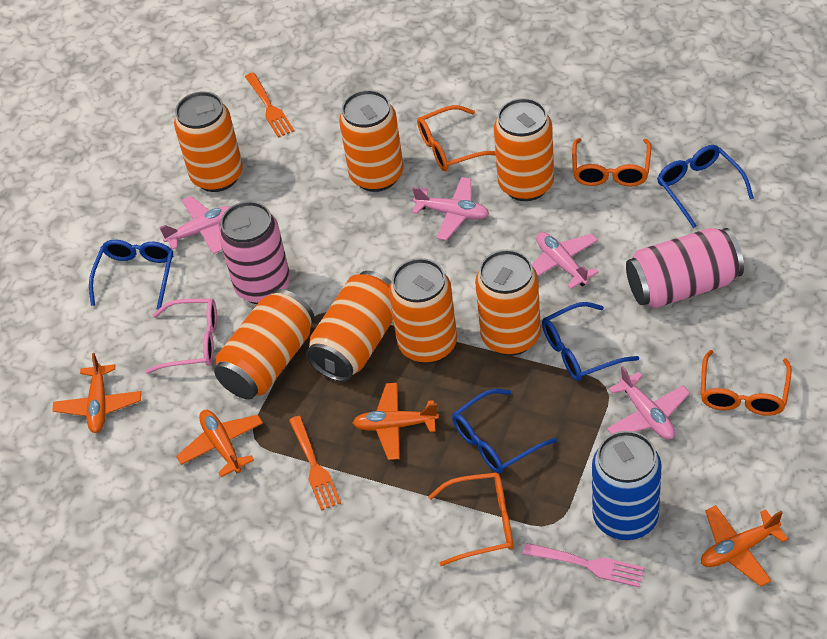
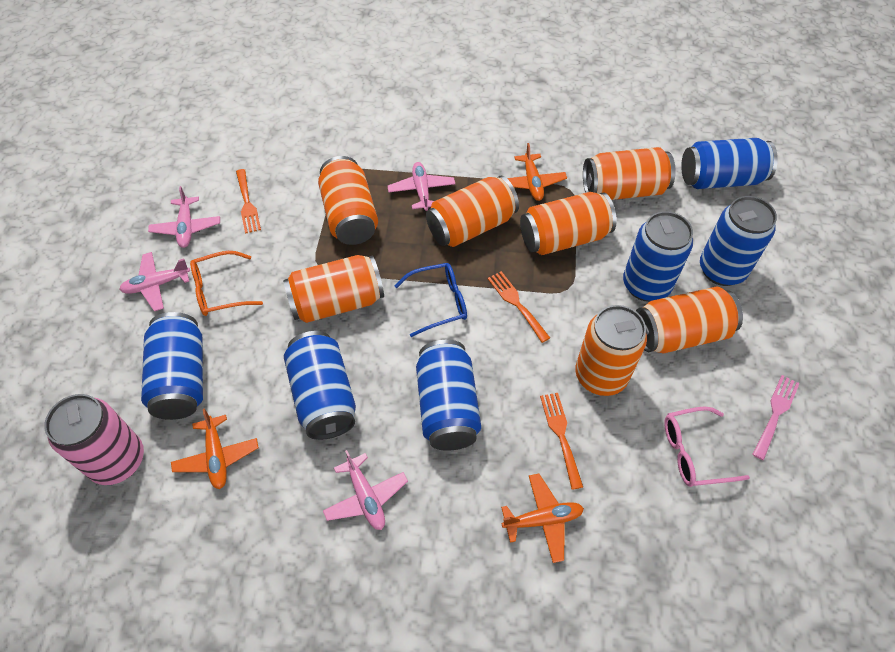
blue can: 1 -> 6
blue glasses: 4 -> 1
orange fork: 2 -> 3
orange glasses: 4 -> 1
orange plane: 4 -> 3
pink can: 2 -> 1

